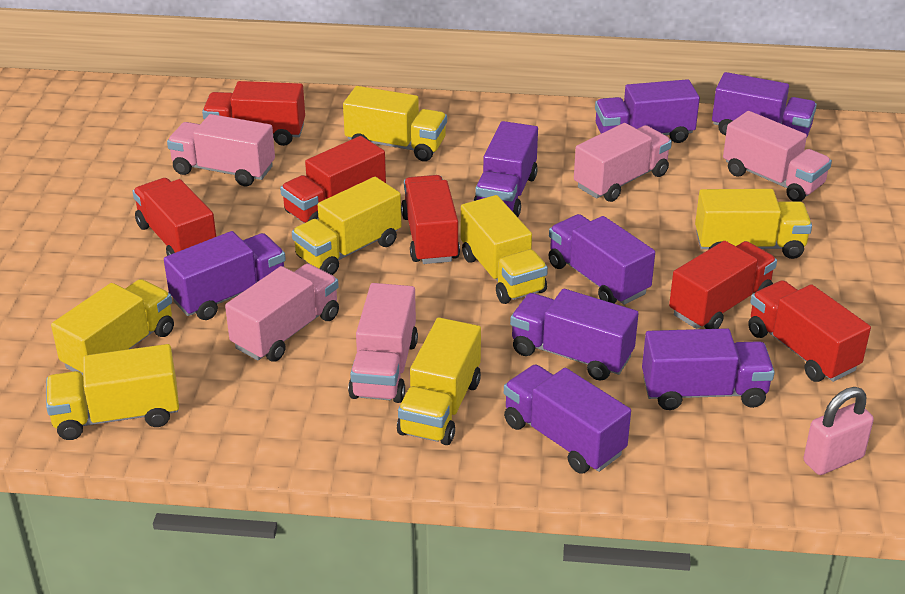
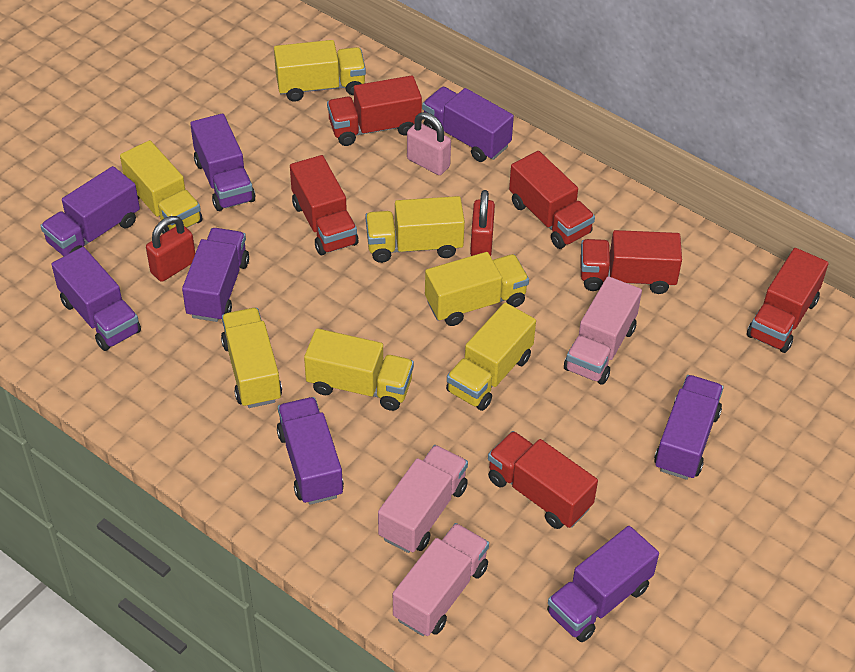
pink truck: 5 -> 3
red padlock: 0 -> 2

